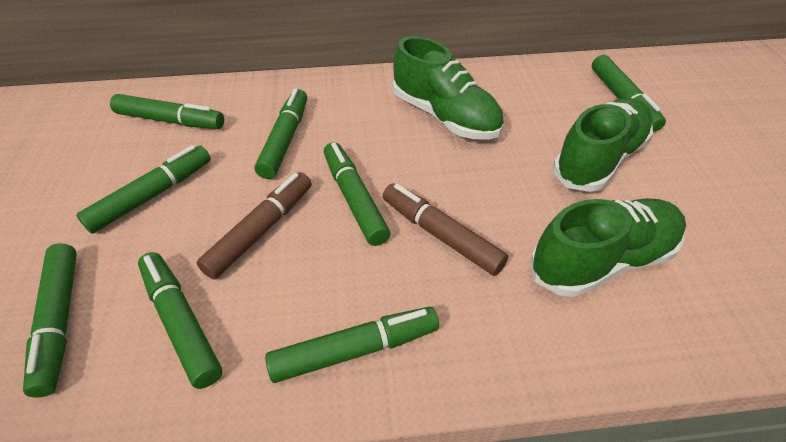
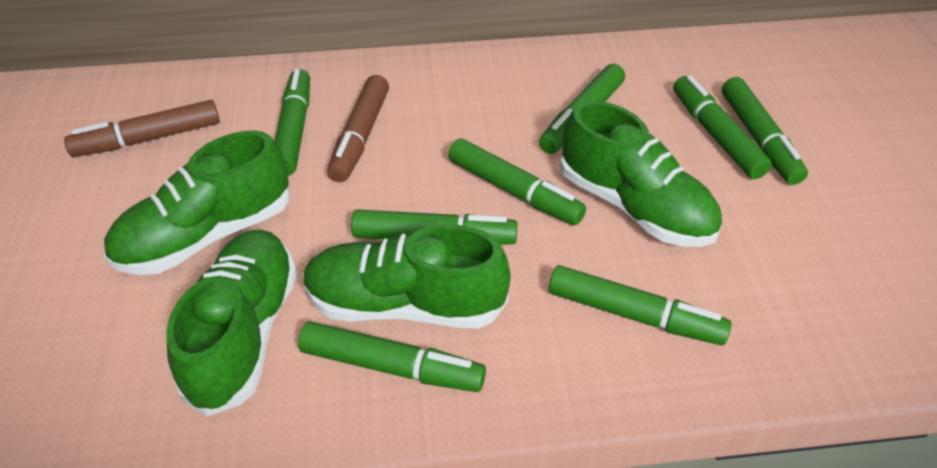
green shoe: 3 -> 4

